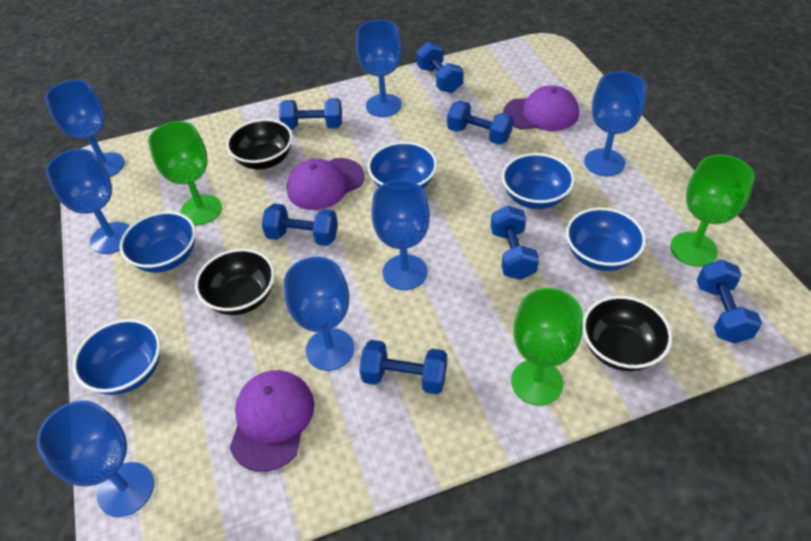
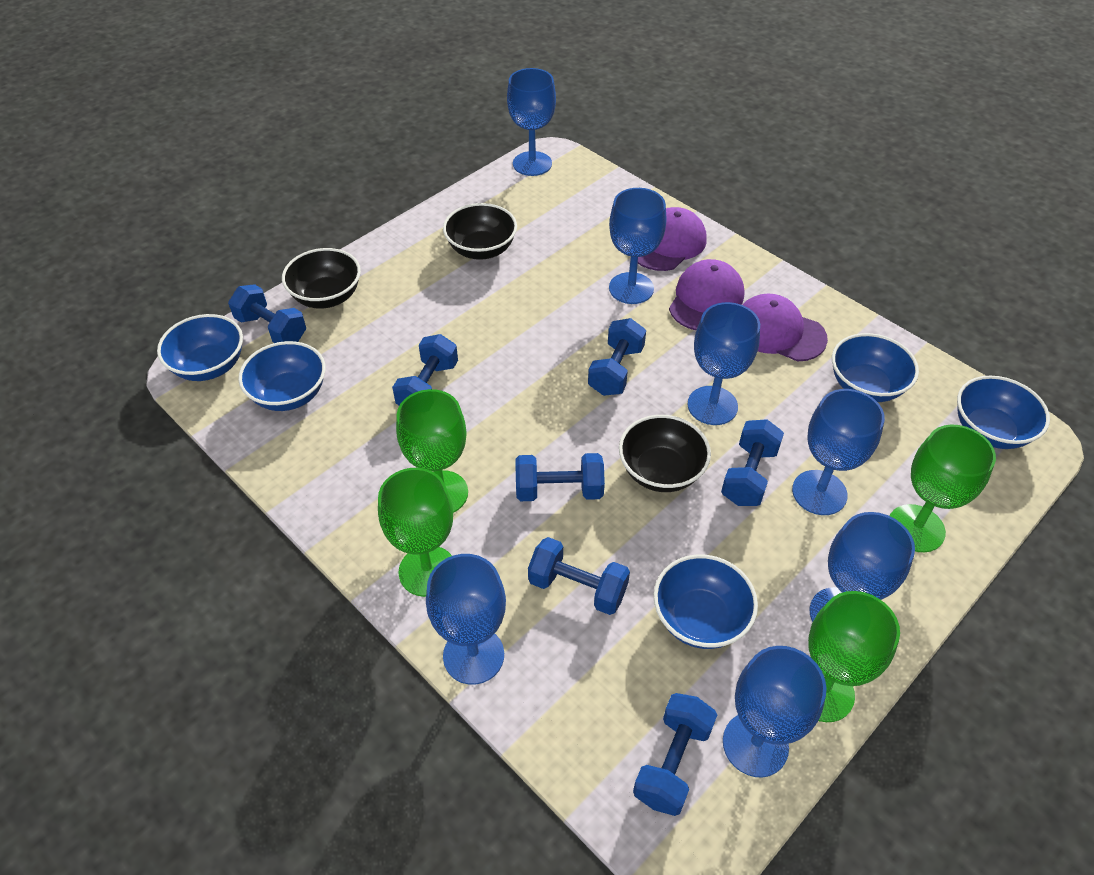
green goblet: 3 -> 4

